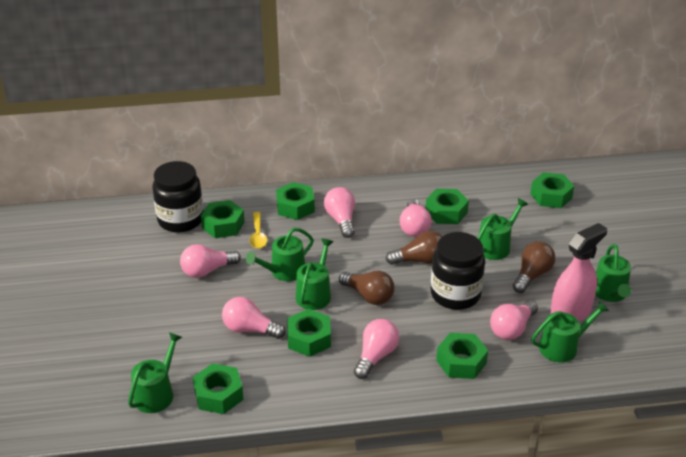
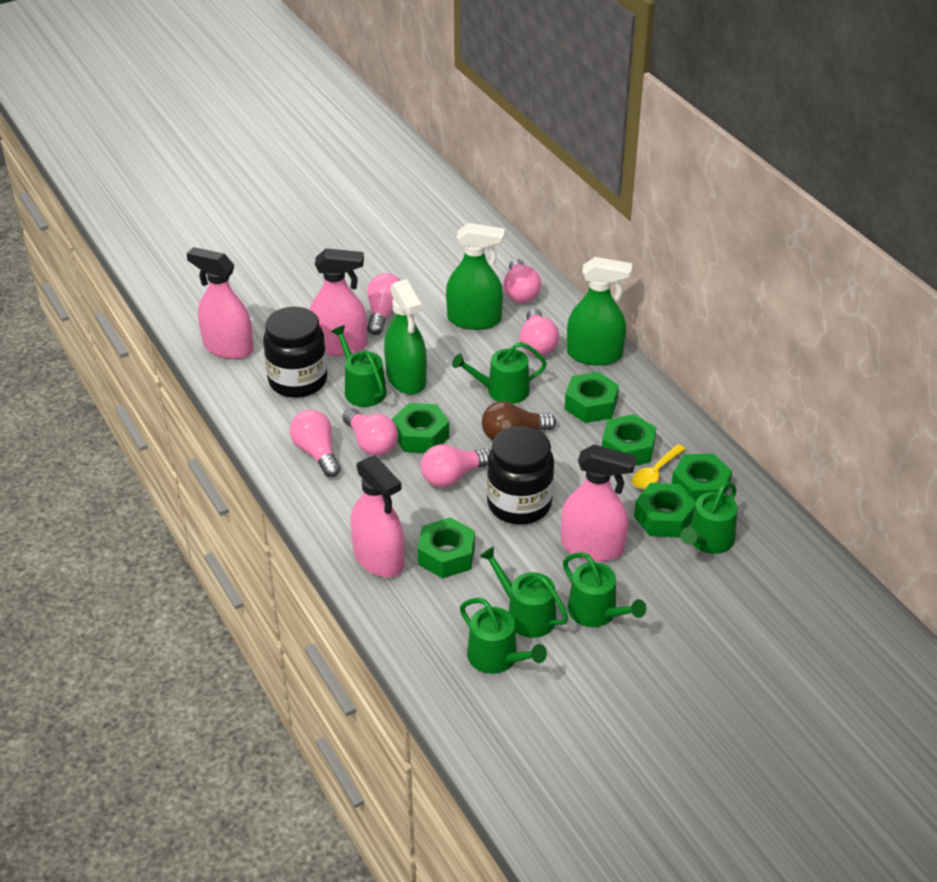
brown light bulb: 3 -> 1
green nut: 7 -> 6
green spray bottle: 0 -> 3
pink spray bottle: 1 -> 4

